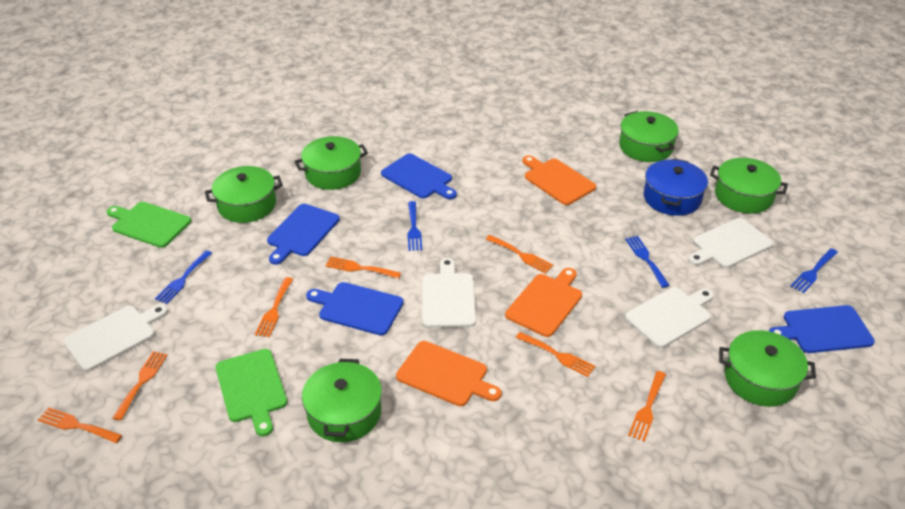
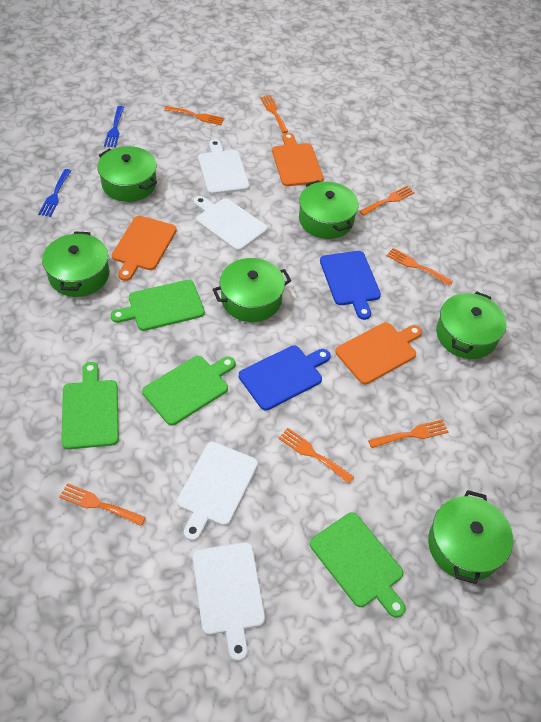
blue cutting board: 4 -> 2
blue fork: 4 -> 2
blue pot: 1 -> 0
green cutting board: 2 -> 4

